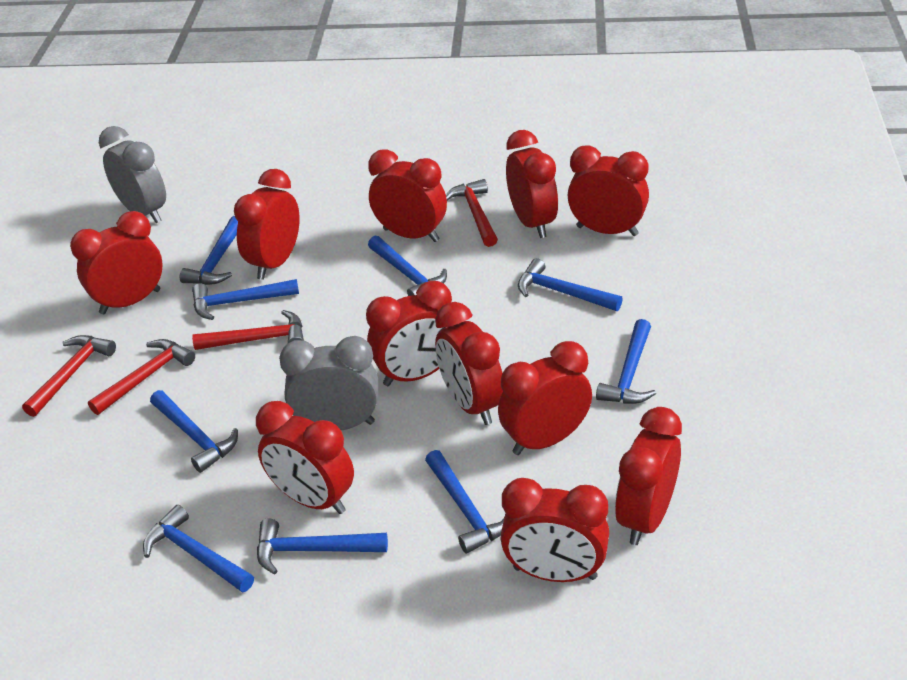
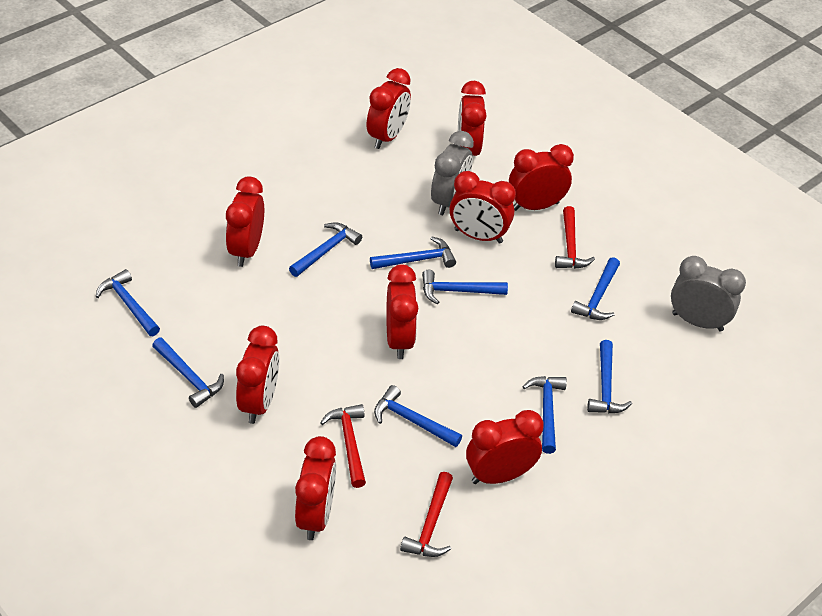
red clock: 11 -> 9
red hammer: 4 -> 3

